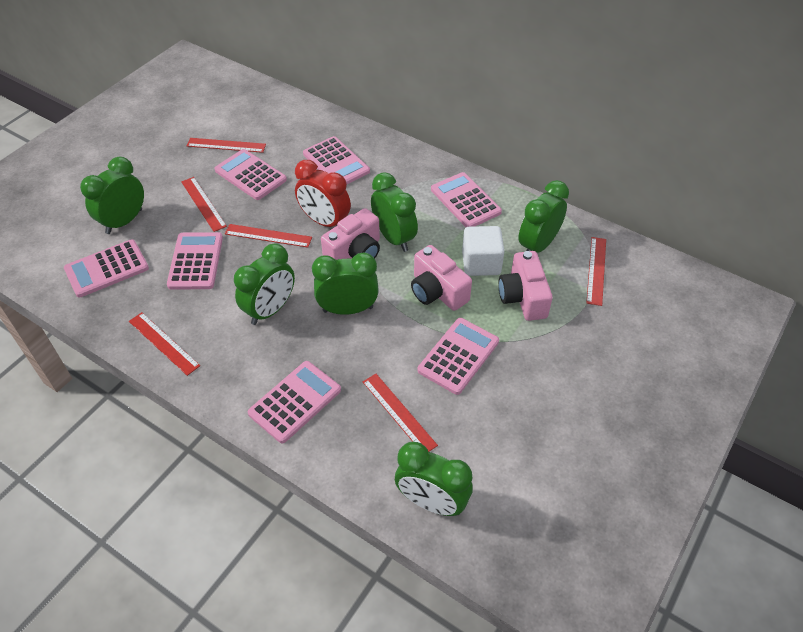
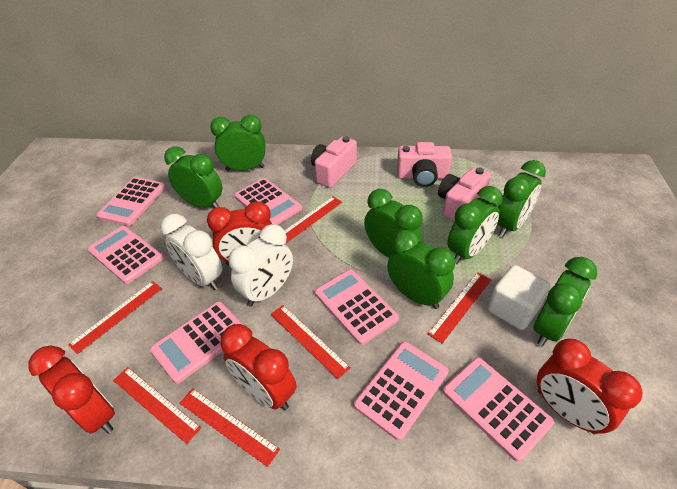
green clock: 6 -> 7
red clock: 1 -> 4
white clock: 0 -> 2

